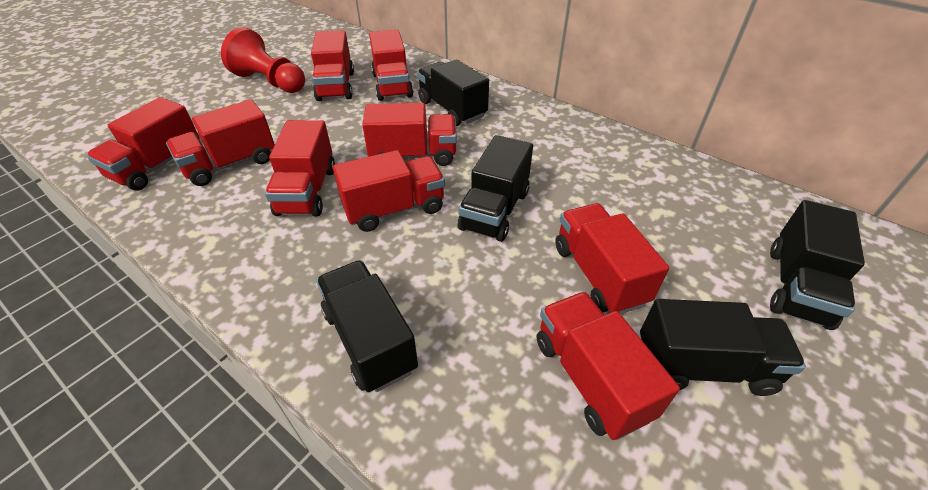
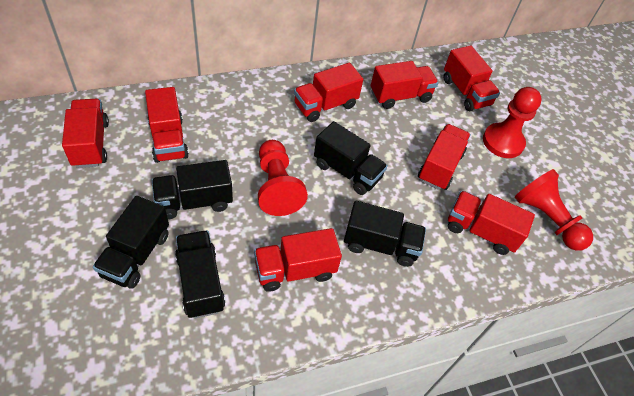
red pawn: 1 -> 3
red truck: 9 -> 8

